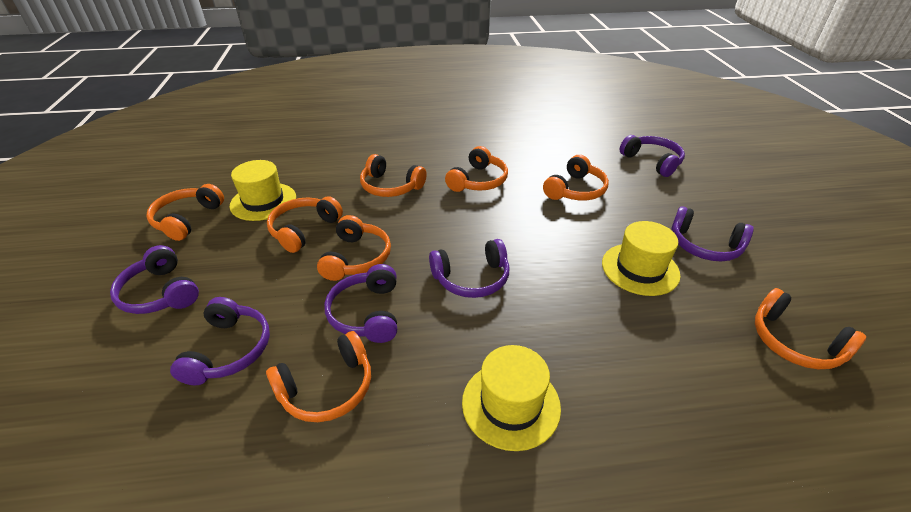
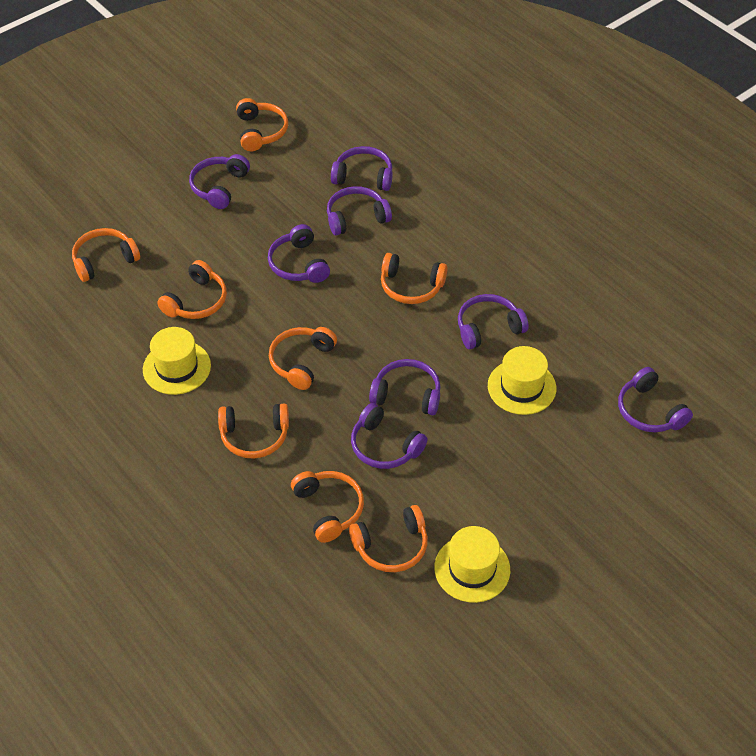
purple headphones: 6 -> 8

